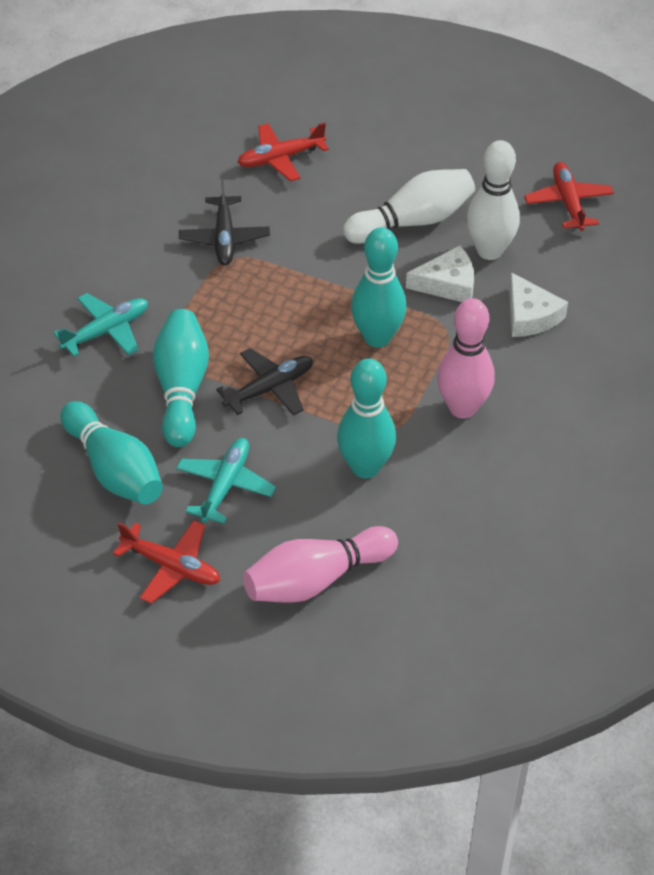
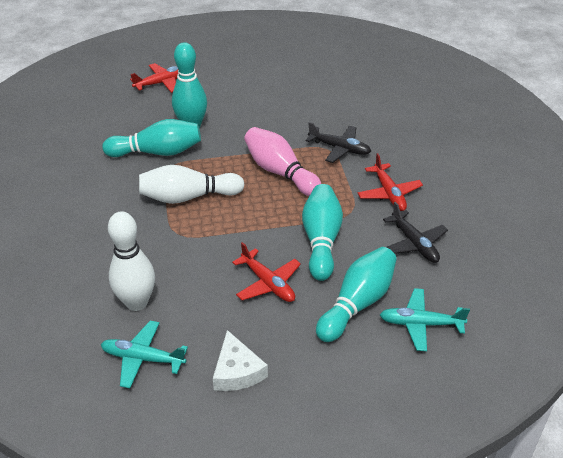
pink bowling pin: 2 -> 1
white cheese: 2 -> 1

